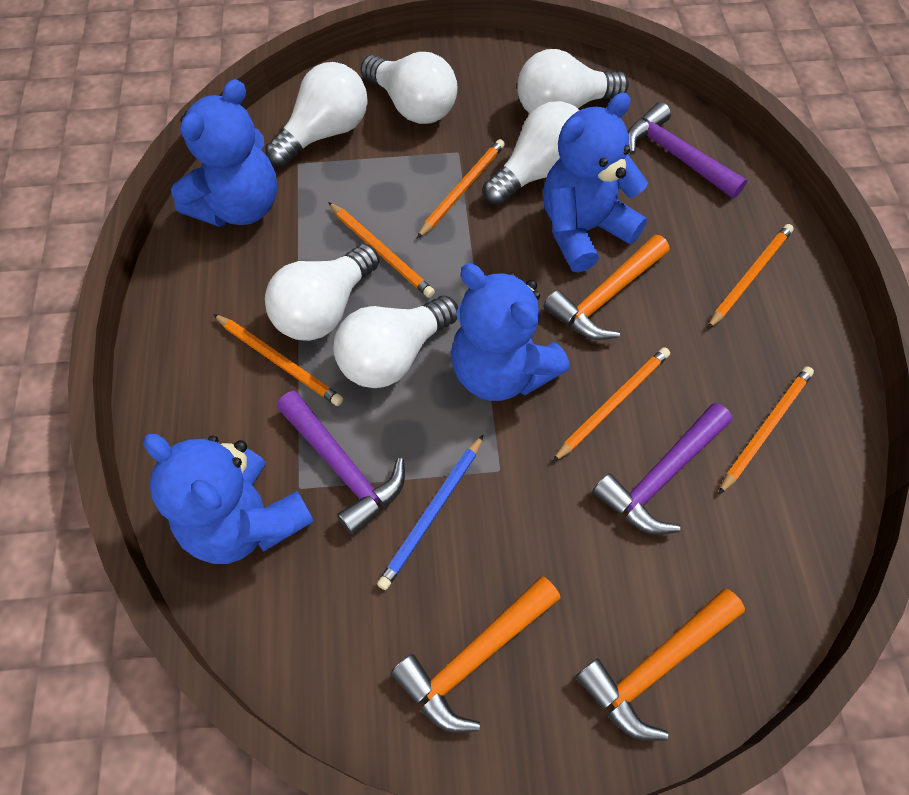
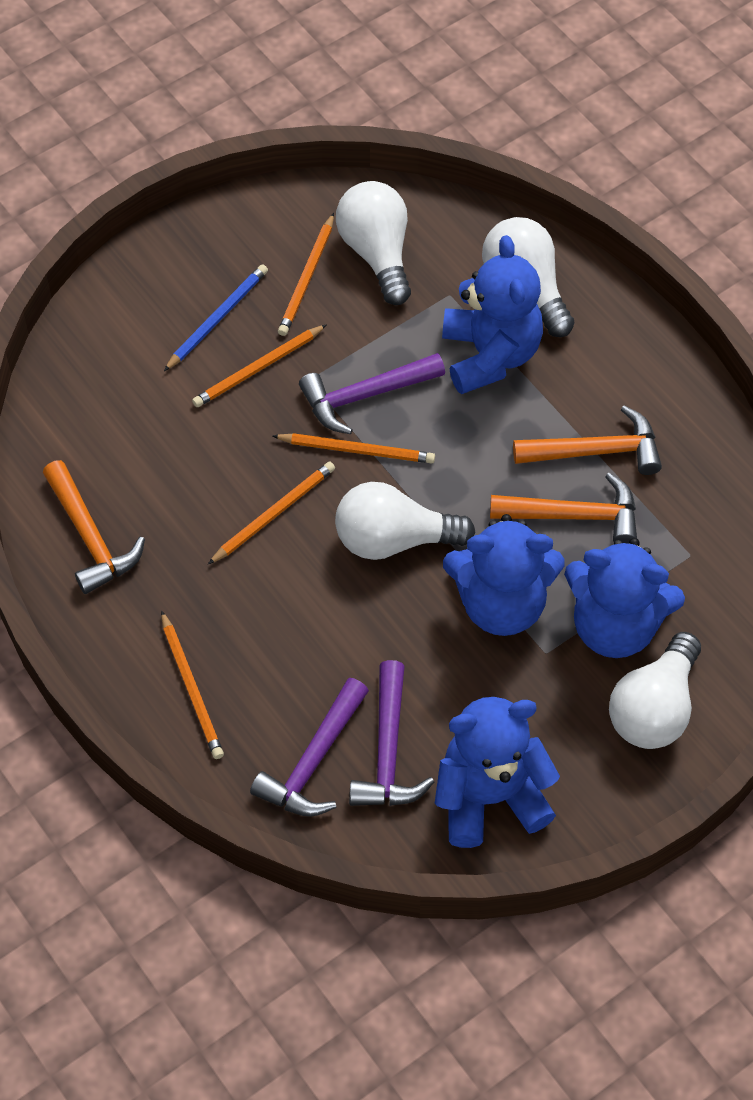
orange pencil: 6 -> 5
white light bulb: 6 -> 4

